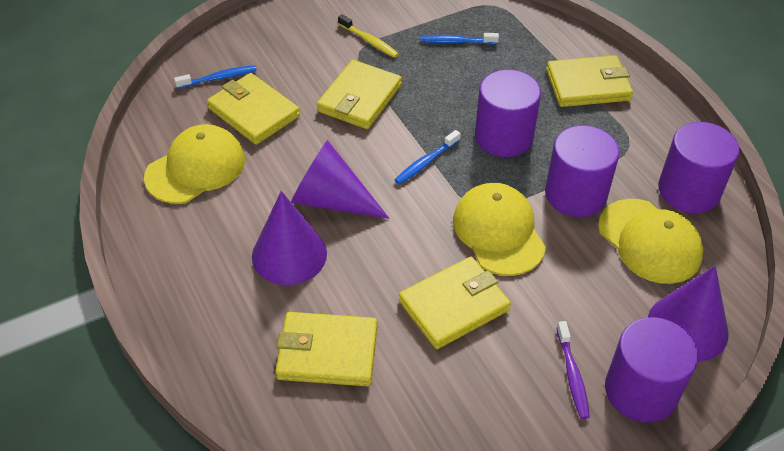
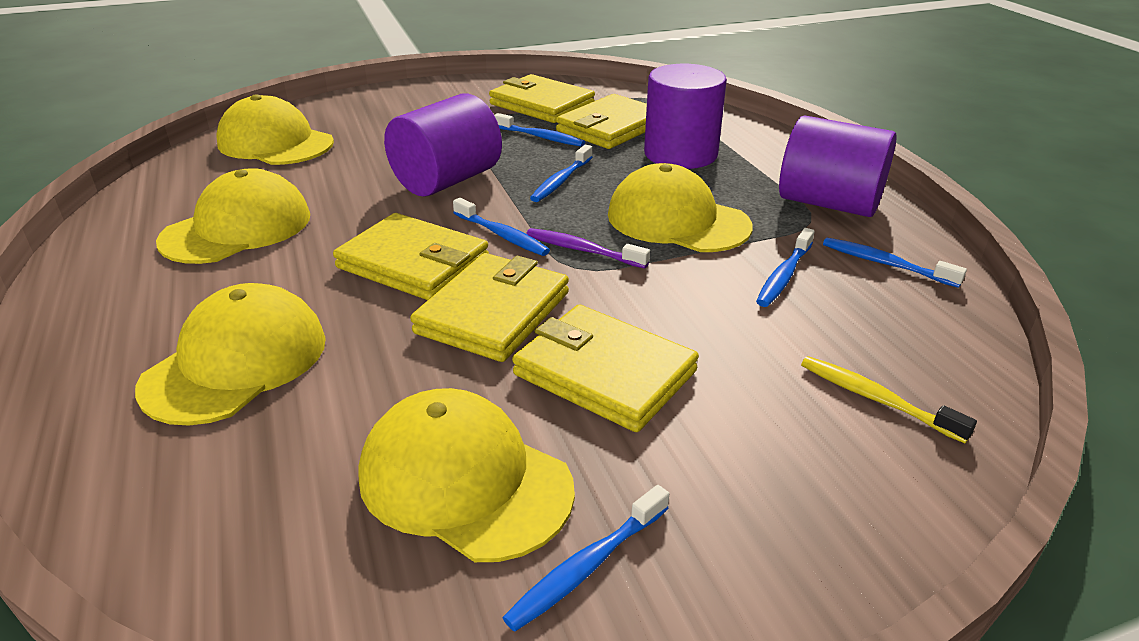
blue toothbrush: 3 -> 6
purple cone: 3 -> 0
purple cylinder: 4 -> 3
yellow cap: 3 -> 5

